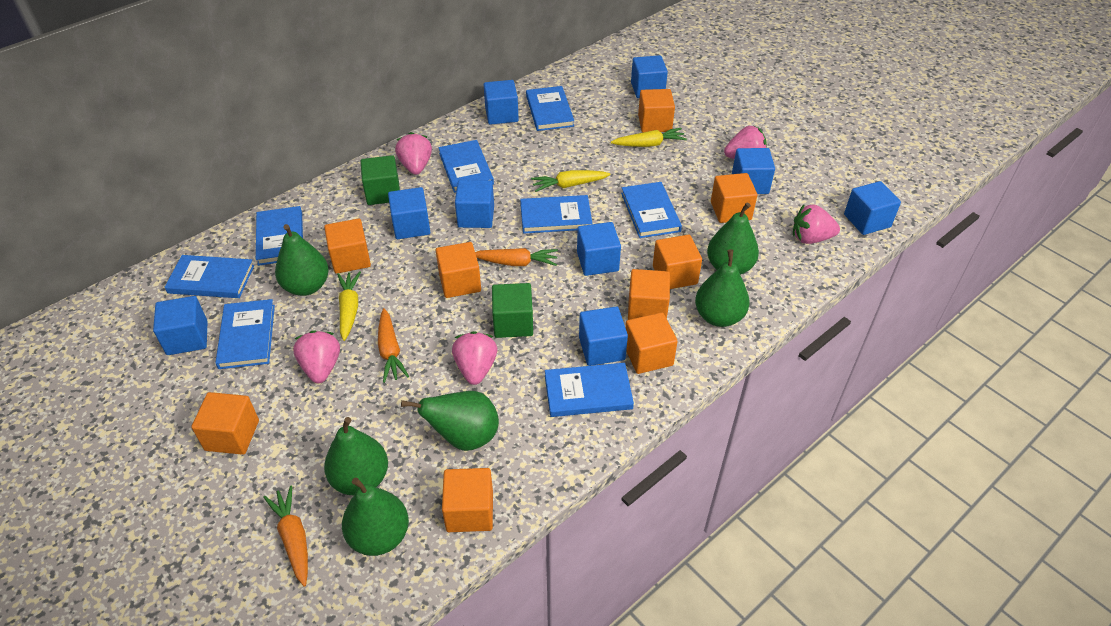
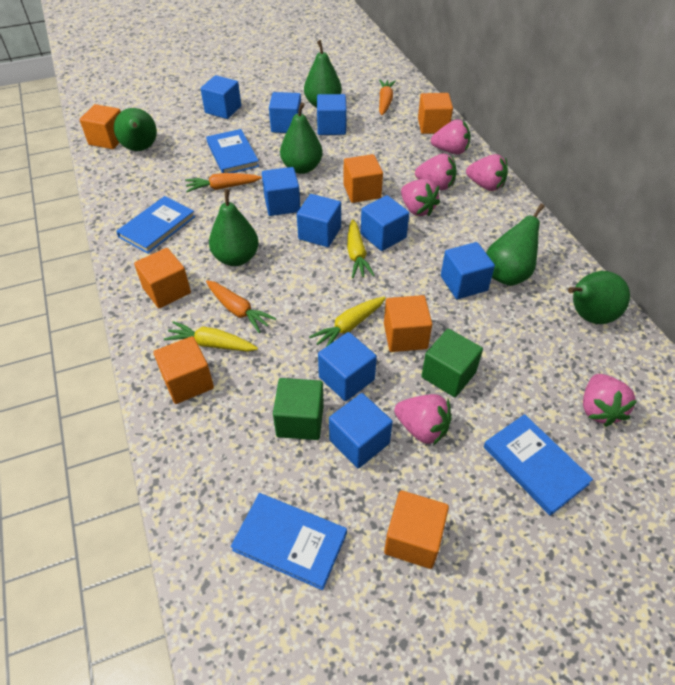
blue book: 8 -> 4
orange cube: 9 -> 7
pink strawberry: 5 -> 6

